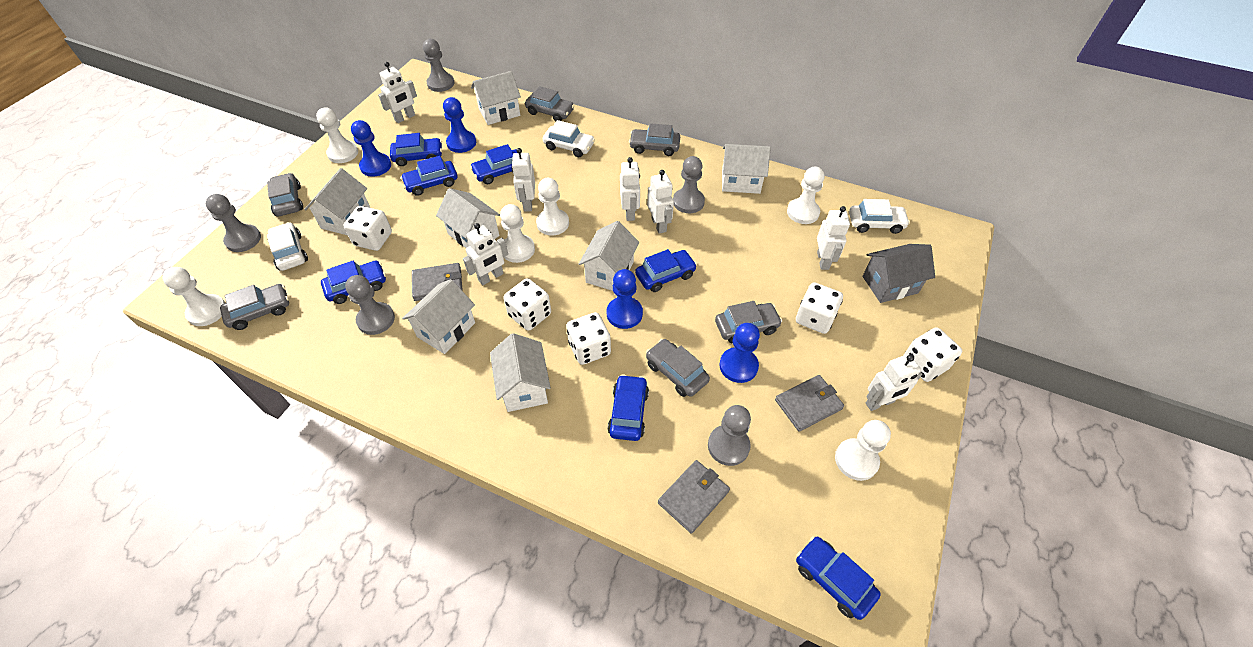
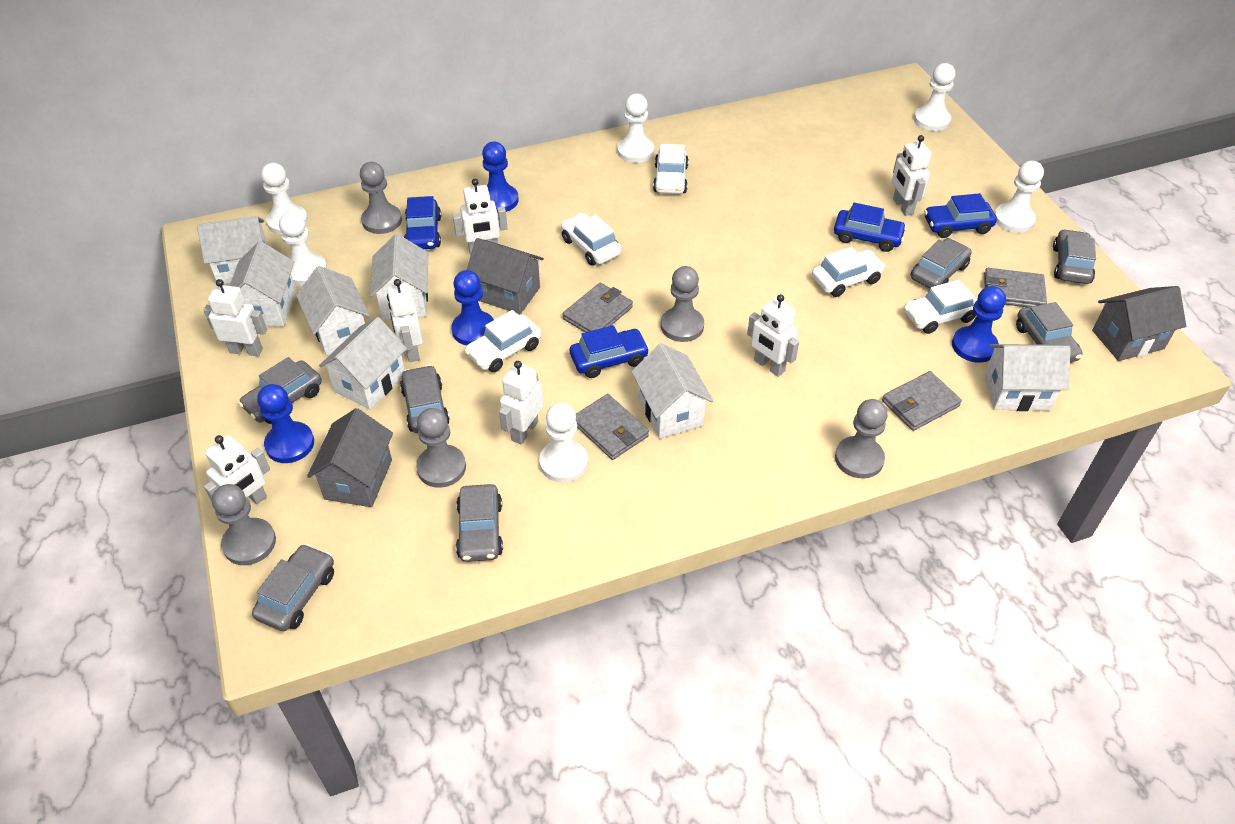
blue car: 7 -> 4
grey car: 6 -> 7
grey house: 1 -> 3
grey wallet: 3 -> 4
white car: 3 -> 5
white dice: 5 -> 0

